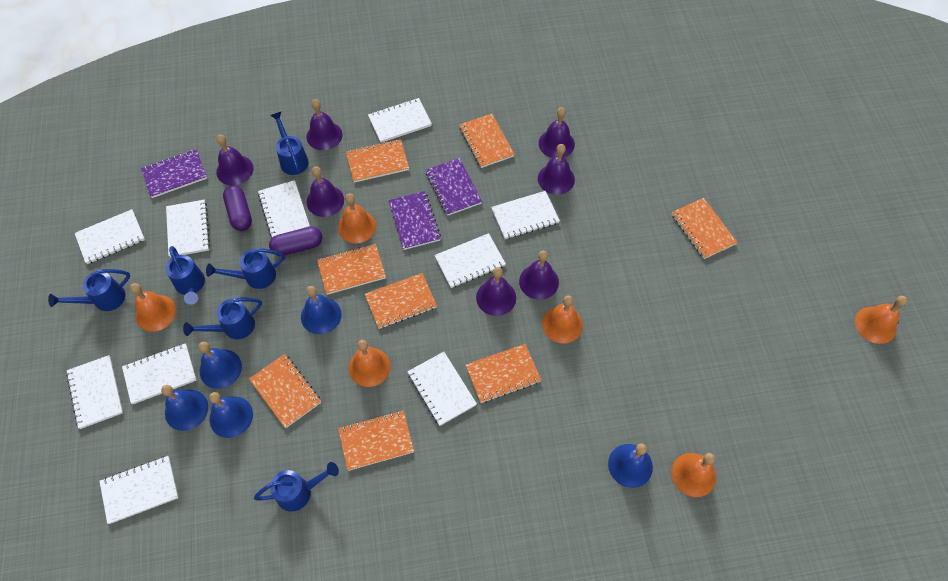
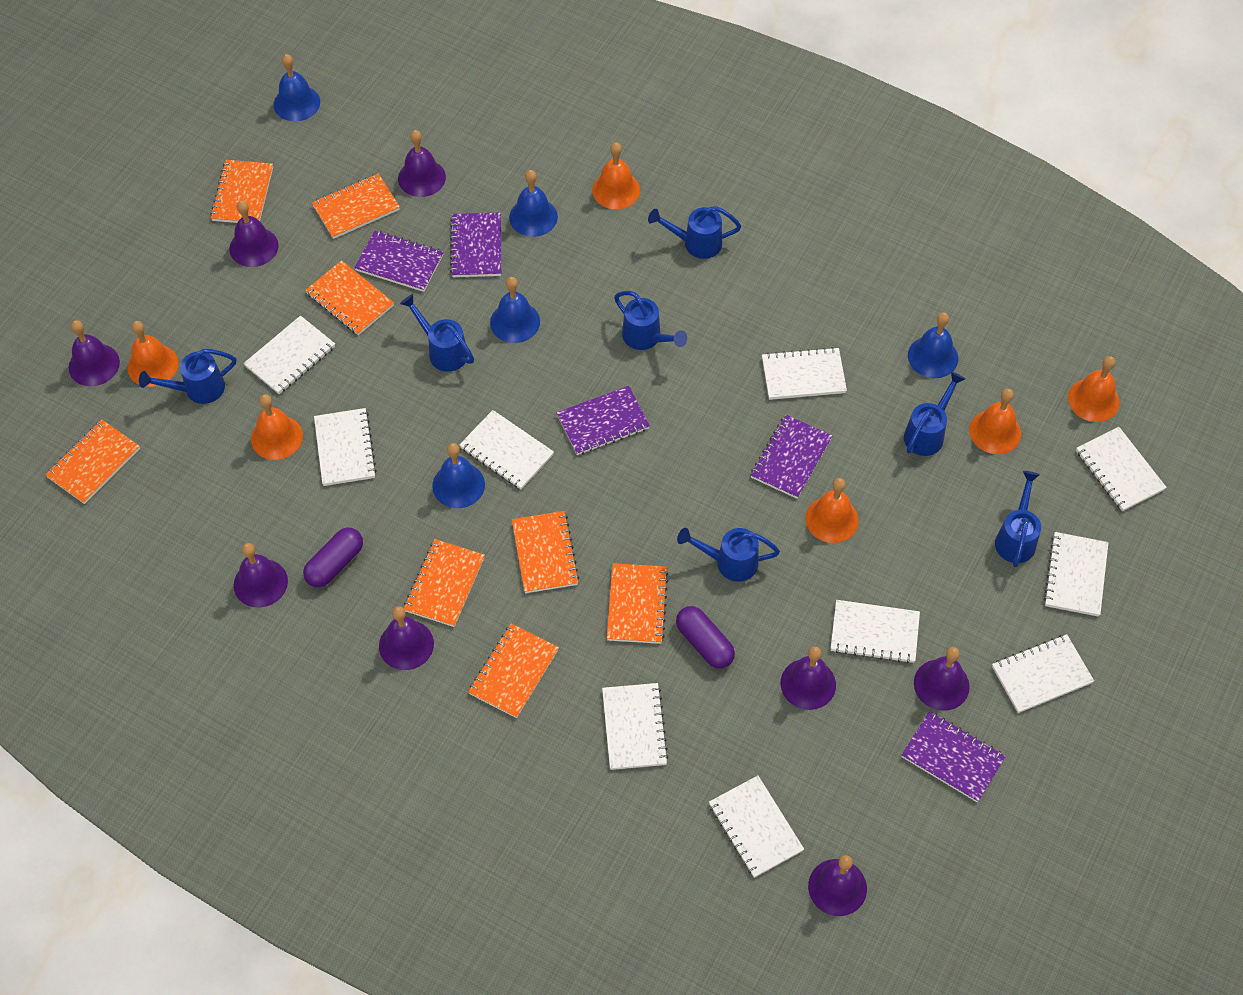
blue watering can: 6 -> 7
purple bell: 7 -> 8
purple notebook: 3 -> 5

